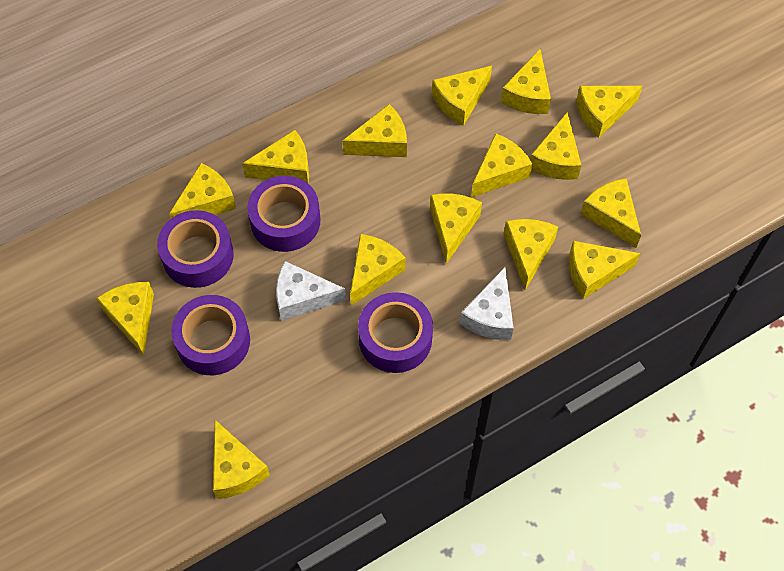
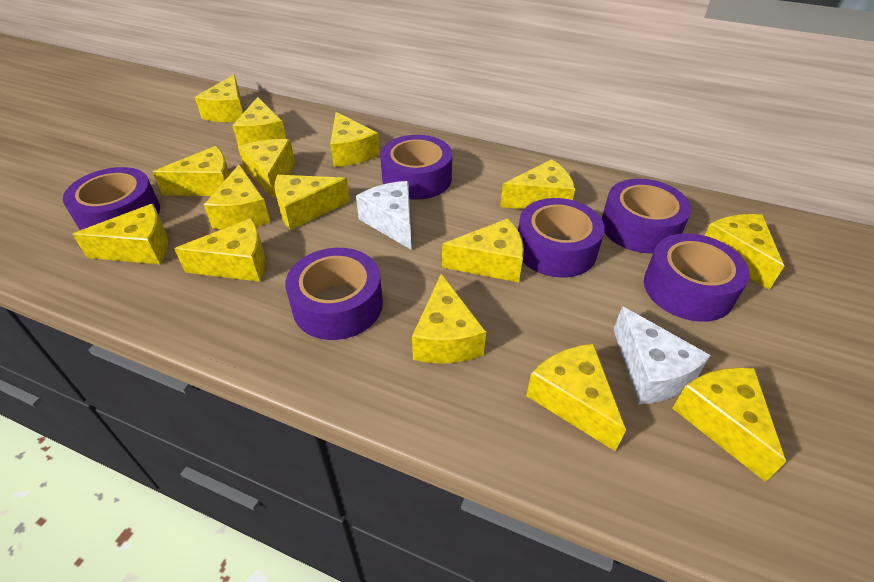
purple tape: 4 -> 6

